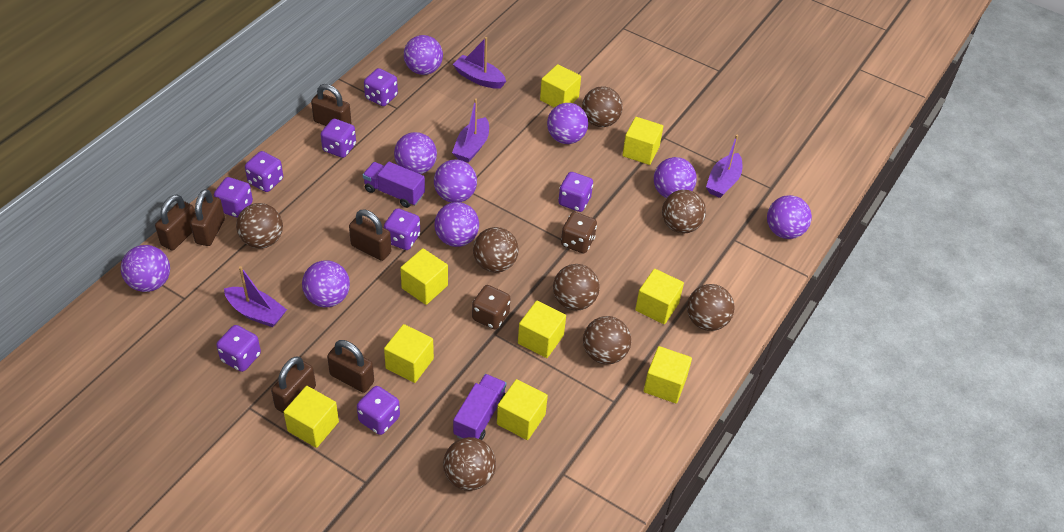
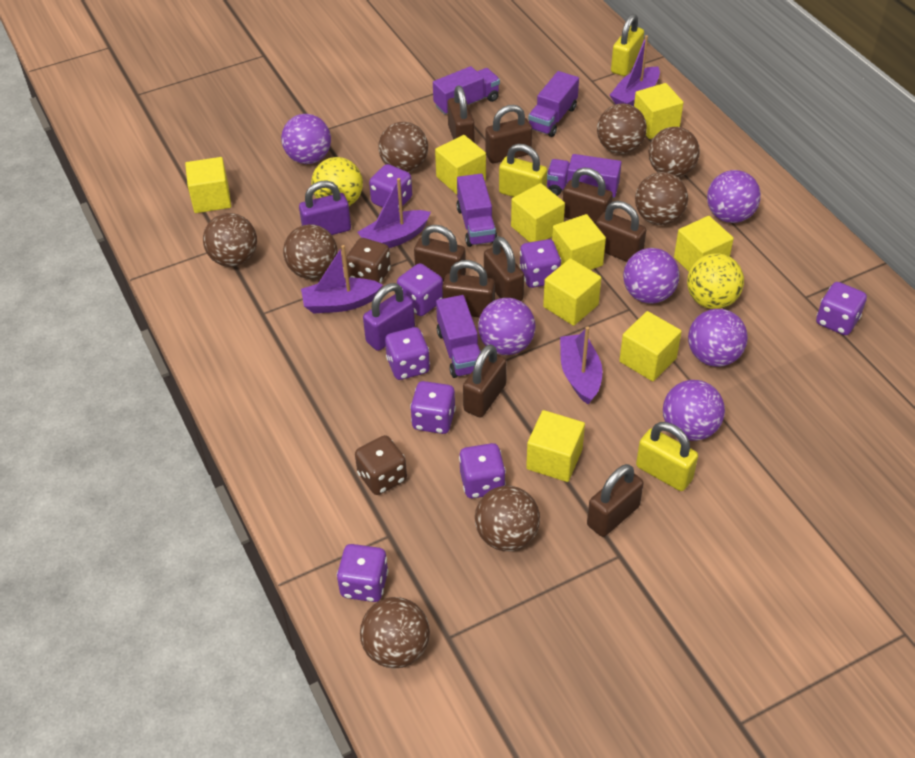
brown padlock: 6 -> 9
purple ball: 9 -> 6
purple padlock: 0 -> 2
purple truck: 2 -> 5
yellow ball: 0 -> 2
yellow padlock: 0 -> 3

